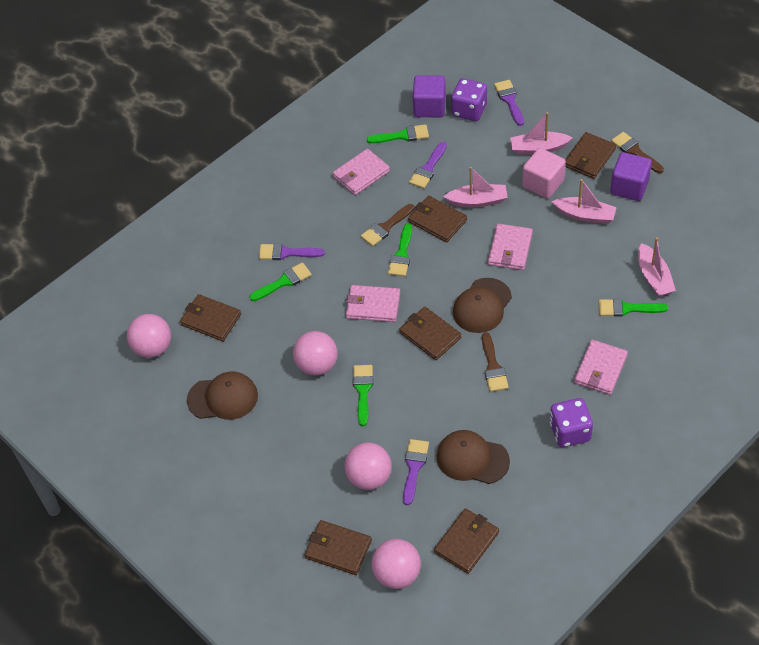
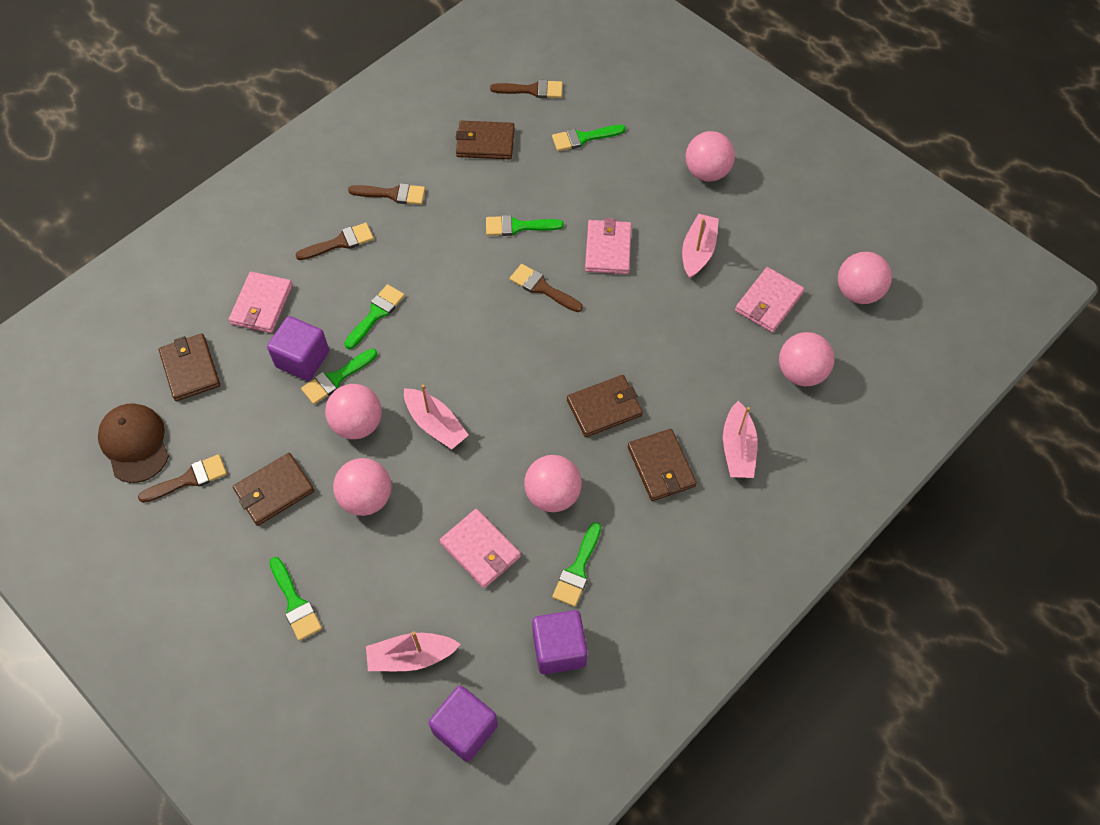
brown brush: 3 -> 5
brown cap: 3 -> 1
brown wallet: 6 -> 5
green brush: 5 -> 6
pink ball: 4 -> 6
pink cube: 1 -> 0
purple brush: 4 -> 0
purple cube: 2 -> 3
purple dice: 2 -> 0

